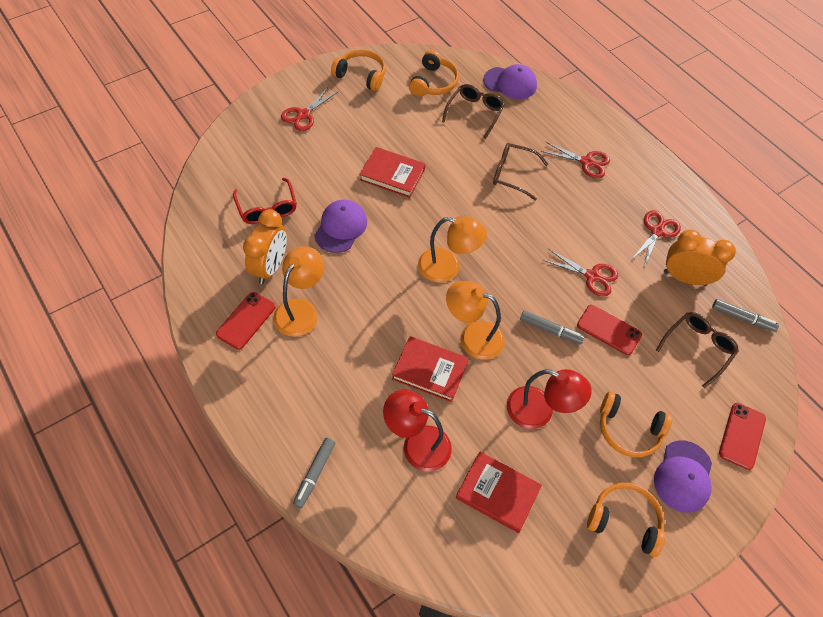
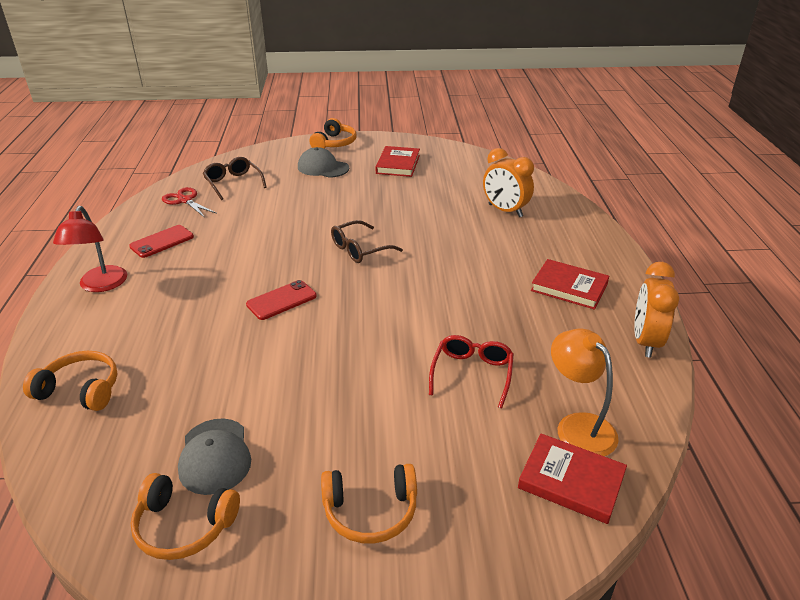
brown glasses: 3 -> 2
grey cap: 0 -> 2
grey marker: 3 -> 0
orange lamp: 3 -> 1
purple cap: 3 -> 0
red lamp: 2 -> 1
red phone: 3 -> 2
red scissors: 4 -> 1

